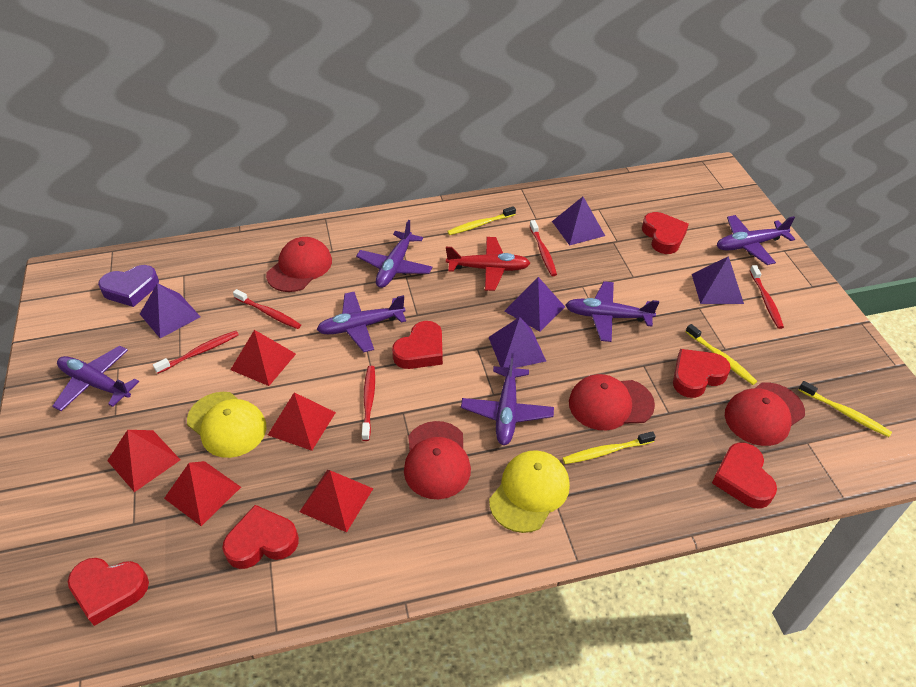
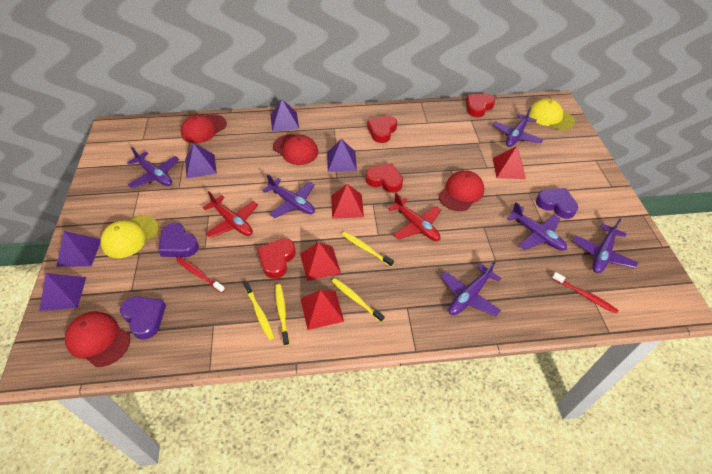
purple heart: 1 -> 3
red heart: 6 -> 4
red plane: 1 -> 2
red pyramid: 5 -> 4
red toothbrush: 5 -> 2

